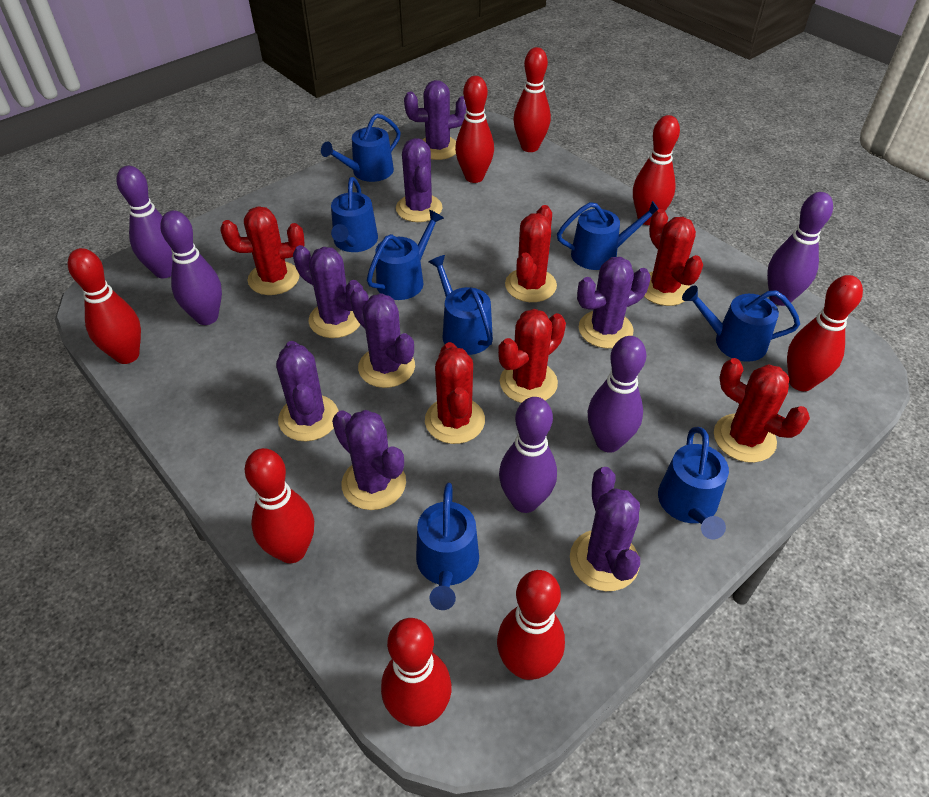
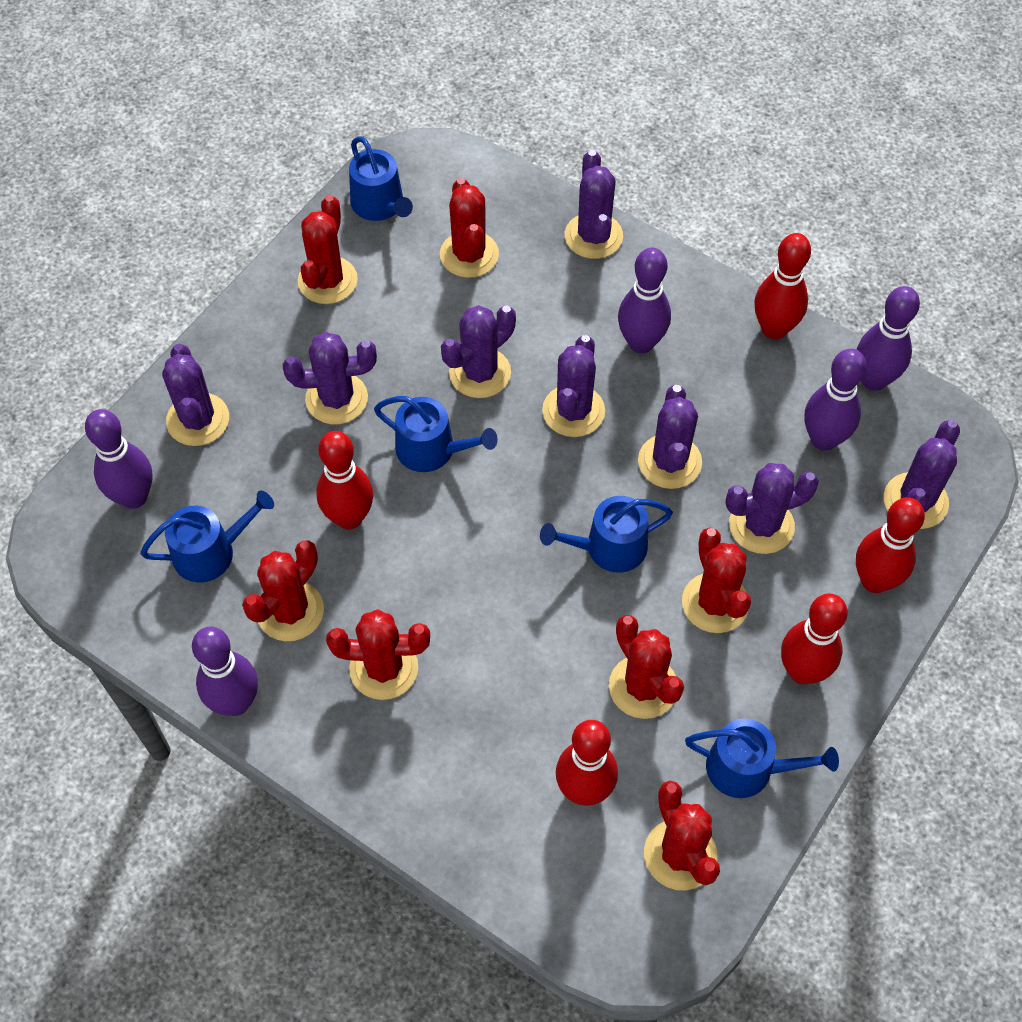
blue watering can: 8 -> 5
red bowling pin: 8 -> 5
red cactus: 6 -> 7

